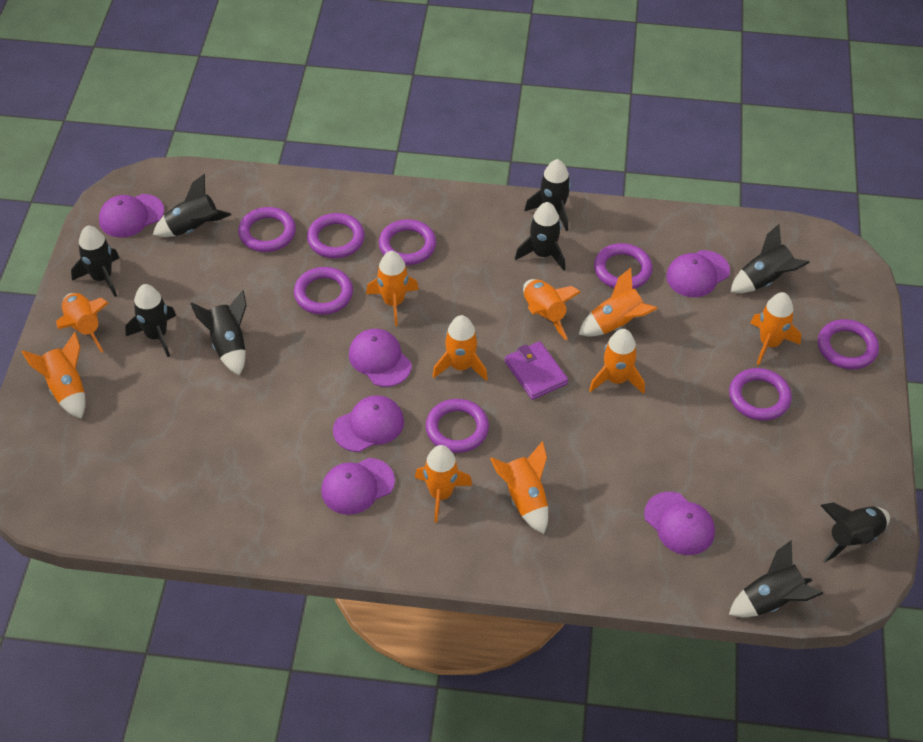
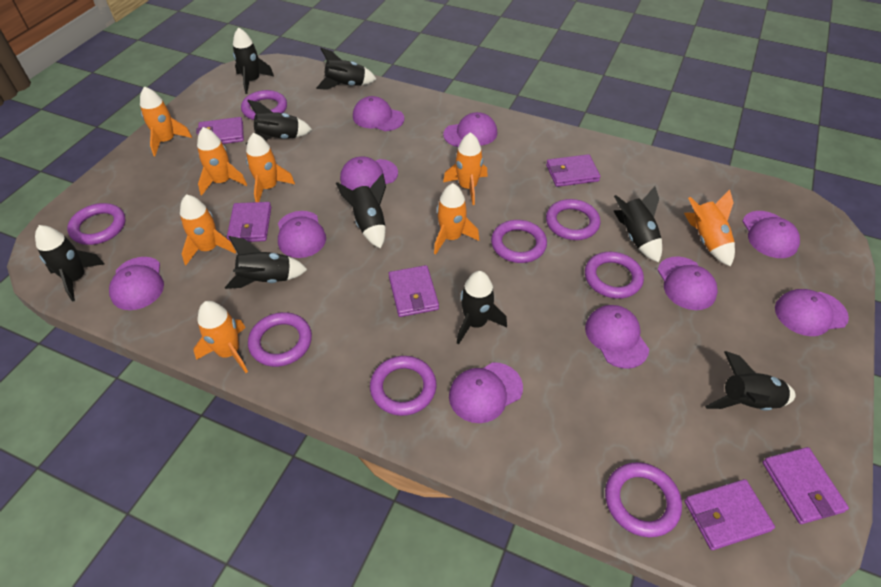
orange rocket: 10 -> 8
purple cap: 6 -> 10
purple wallet: 1 -> 6

